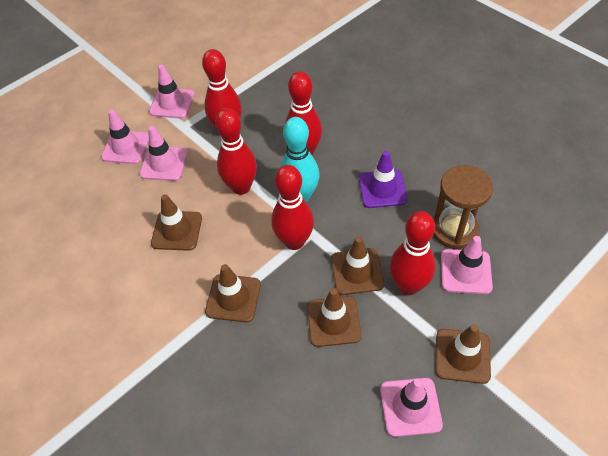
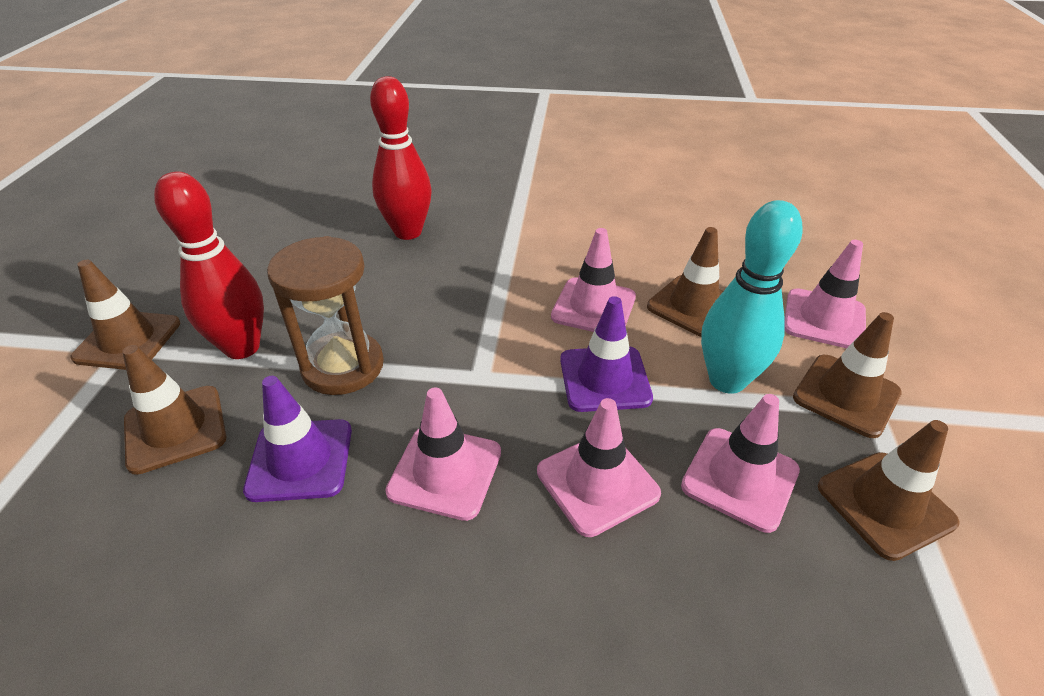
purple traffic cone: 1 -> 2
red bowling pin: 5 -> 2

